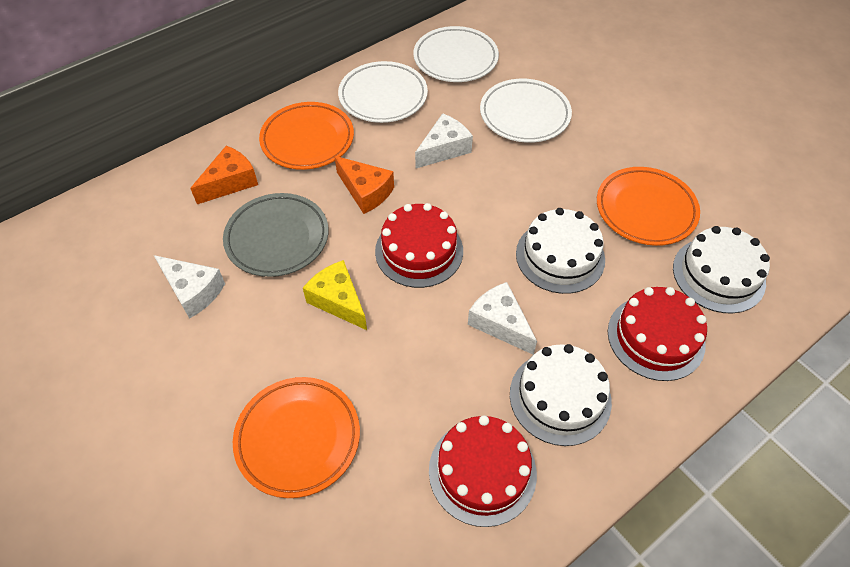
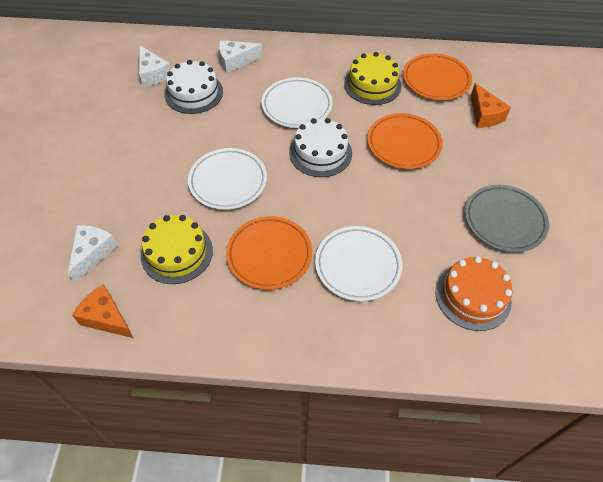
orange cake: 0 -> 1
red cake: 3 -> 0
white cake: 3 -> 2
yellow cake: 0 -> 2
yellow cheese: 1 -> 0

